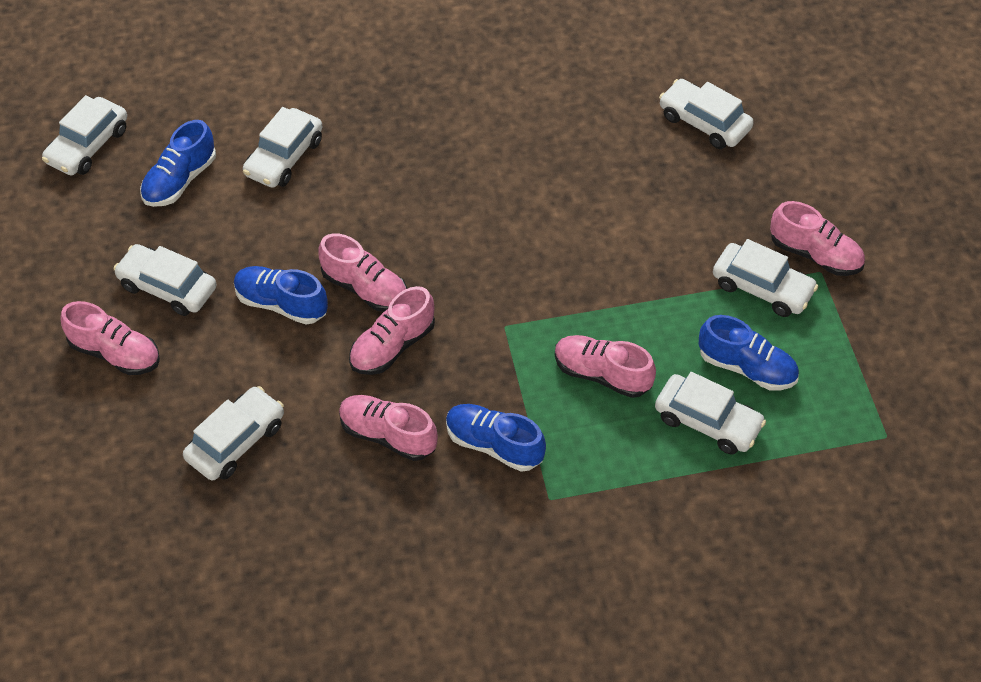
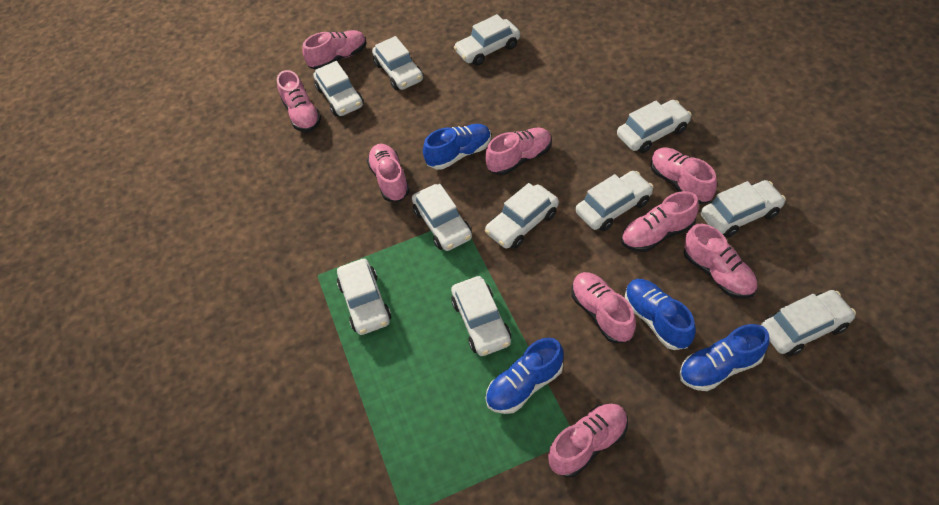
pink shoe: 6 -> 9
white car: 7 -> 11

